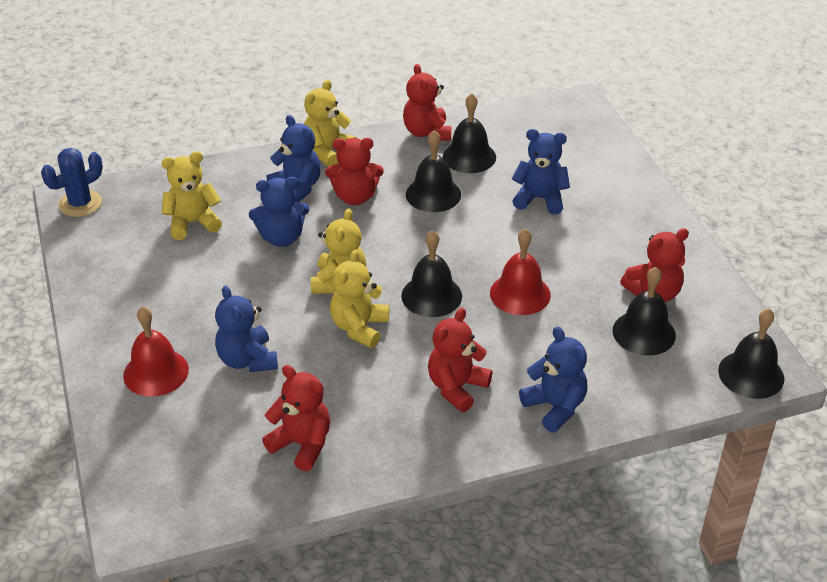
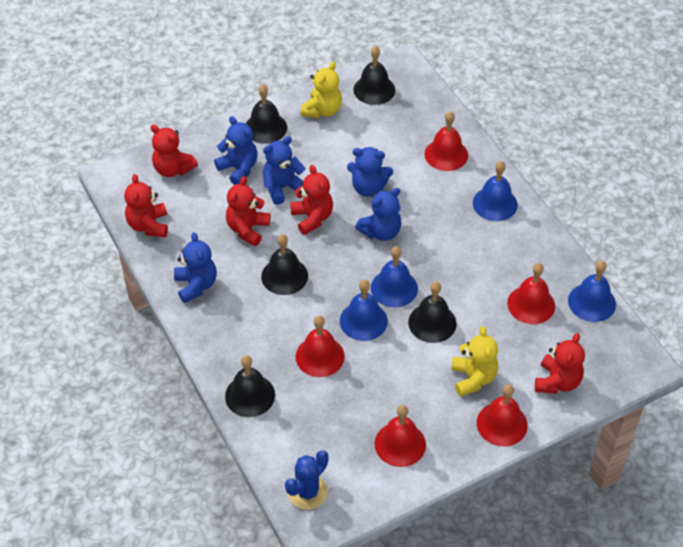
blue bell: 0 -> 4
red bell: 2 -> 5
yellow teddy bear: 4 -> 2

